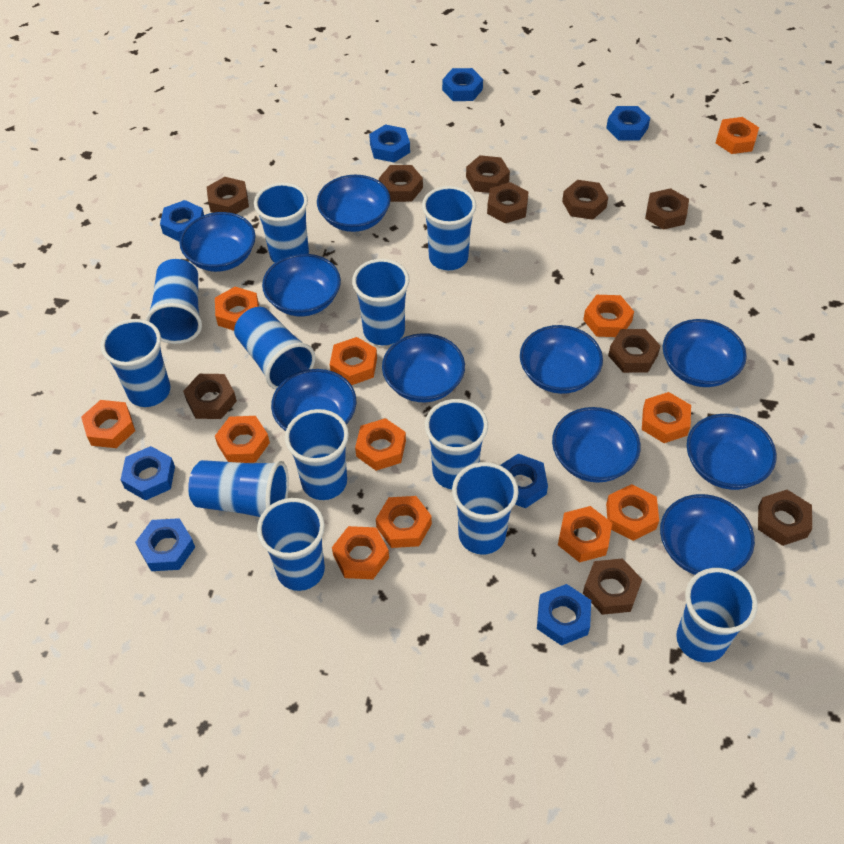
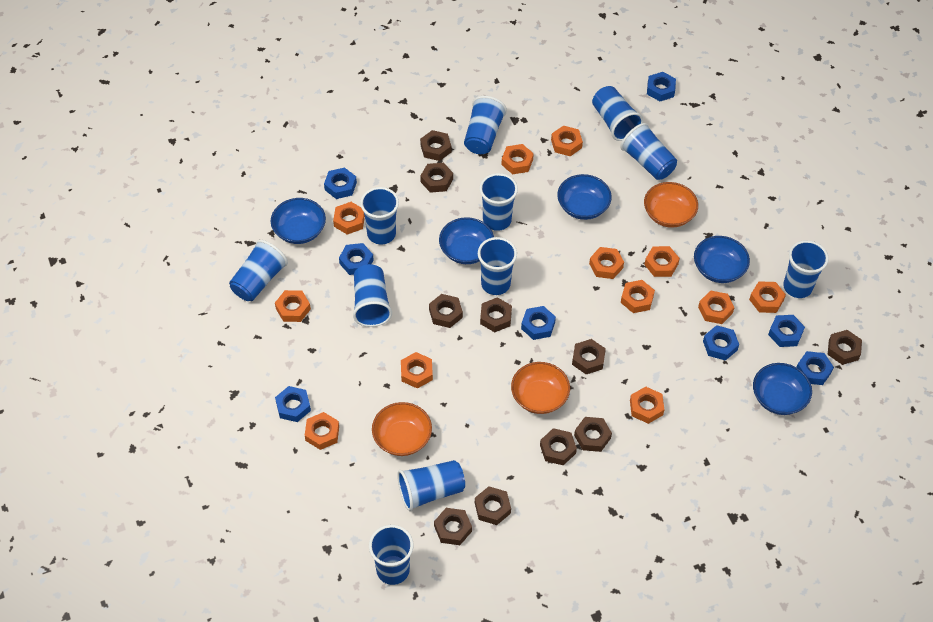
blue bowl: 10 -> 5
blue cup: 12 -> 11
orange bowl: 0 -> 3

